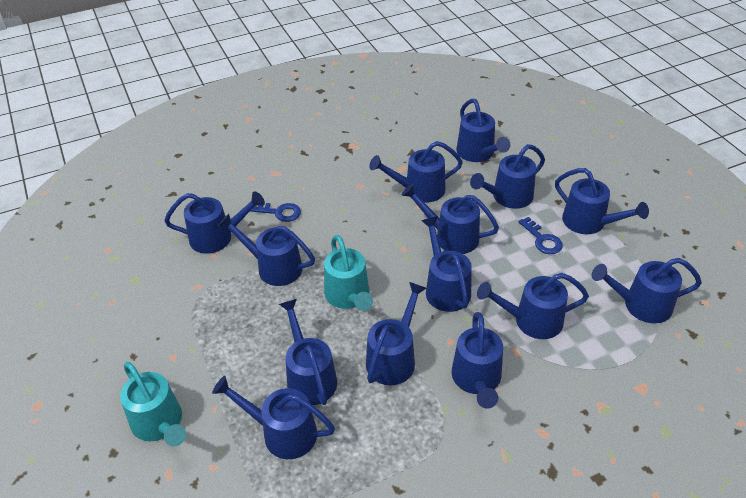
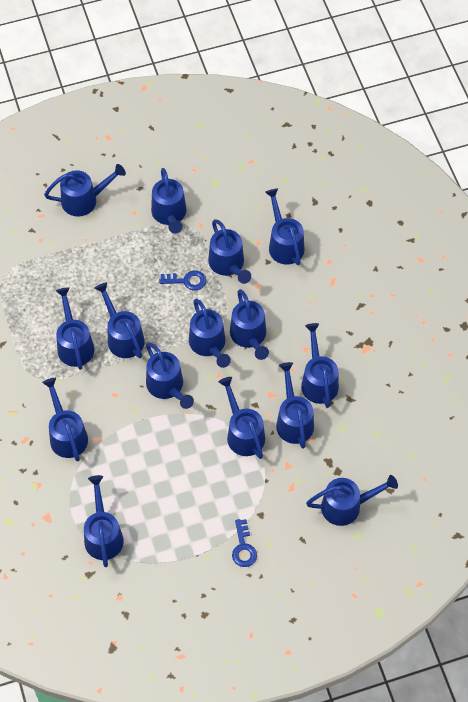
blue watering can: 14 -> 15
turquoise watering can: 2 -> 0

